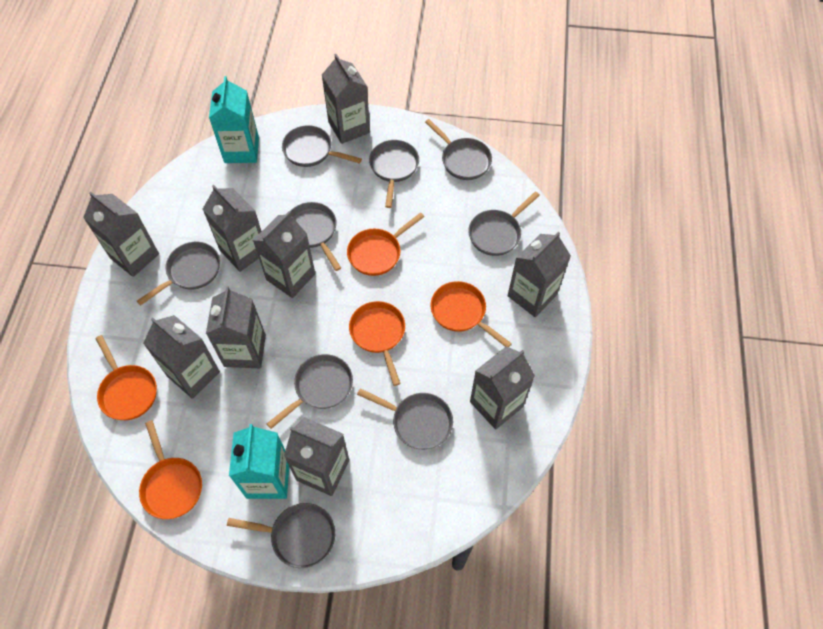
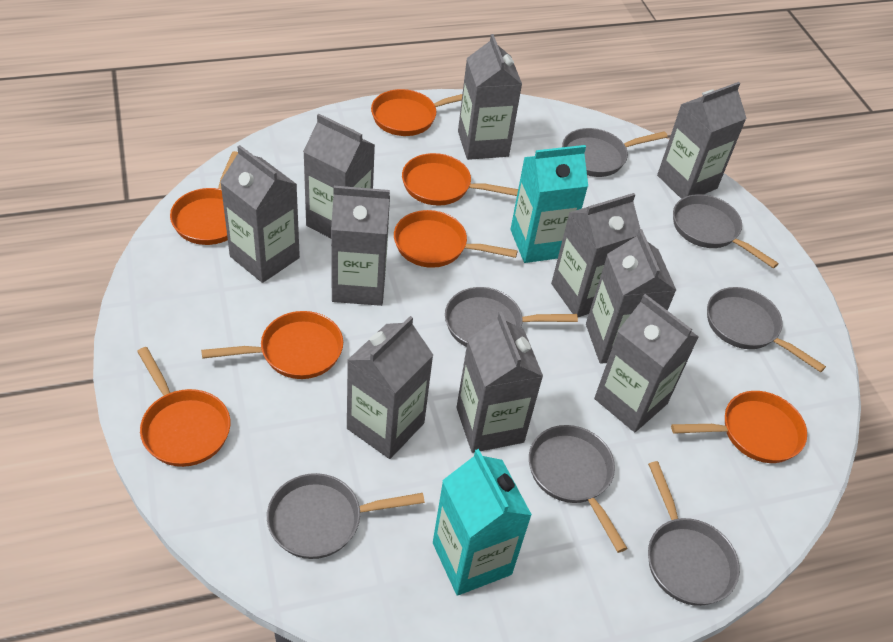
grey carton: 9 -> 10
grey pan: 9 -> 7
orange pan: 5 -> 7

